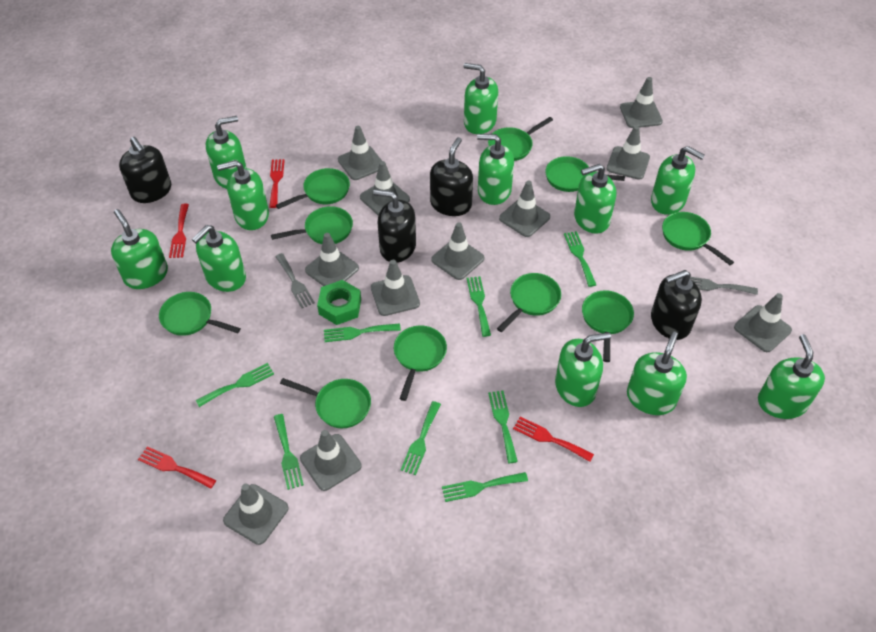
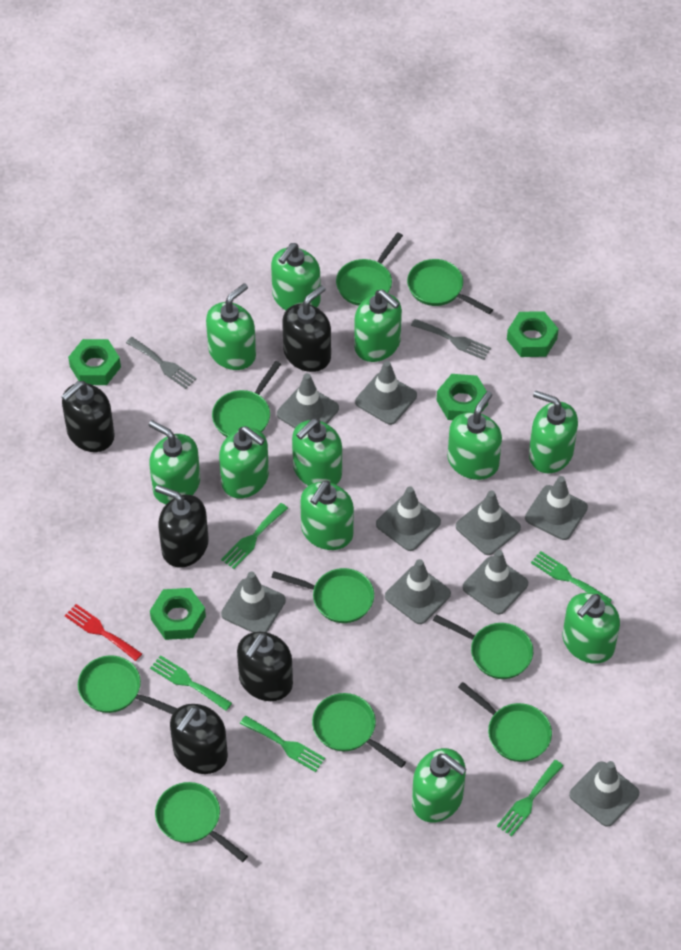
black soap dispenser: 4 -> 5
green fork: 8 -> 5
green nut: 1 -> 4
green pan: 10 -> 9
grey traffic cone: 11 -> 9
red fork: 4 -> 1

